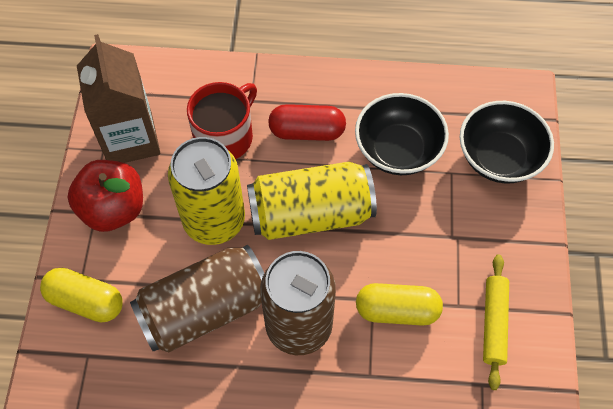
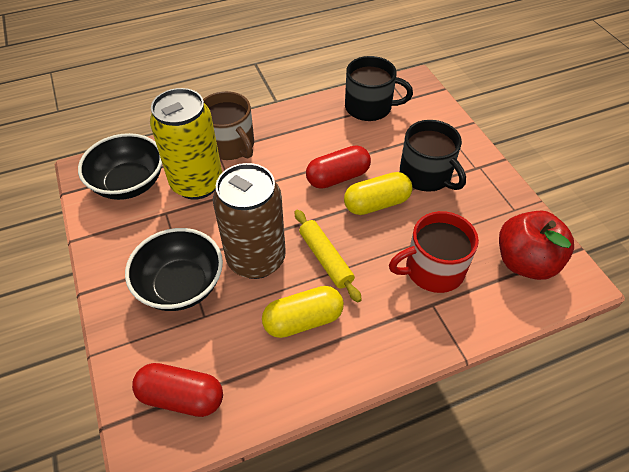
black mug: 0 -> 2
brown can: 2 -> 1
brown carton: 1 -> 0
brown mug: 0 -> 1
red capsule: 1 -> 2
yellow can: 2 -> 1

